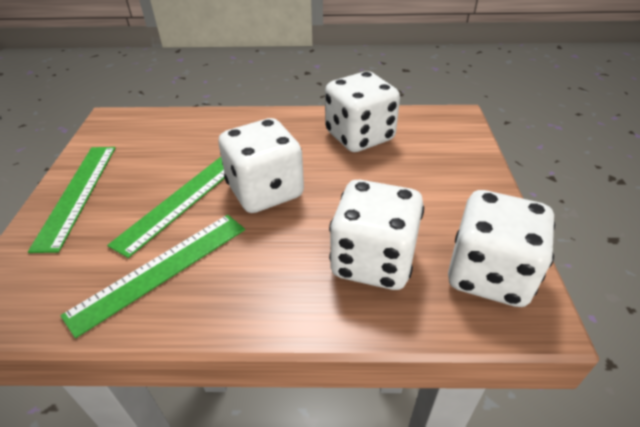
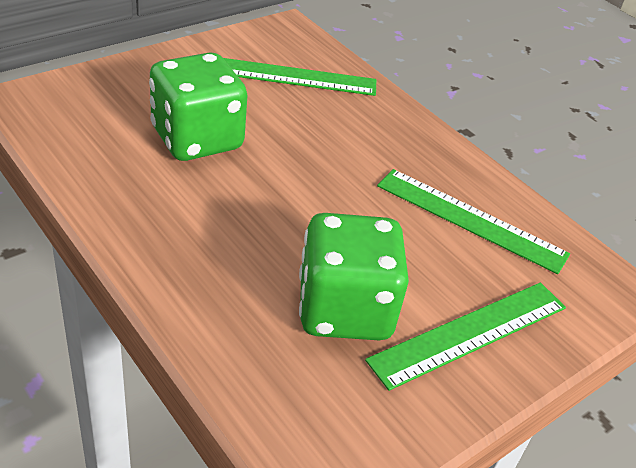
green dice: 0 -> 2
white dice: 4 -> 0

